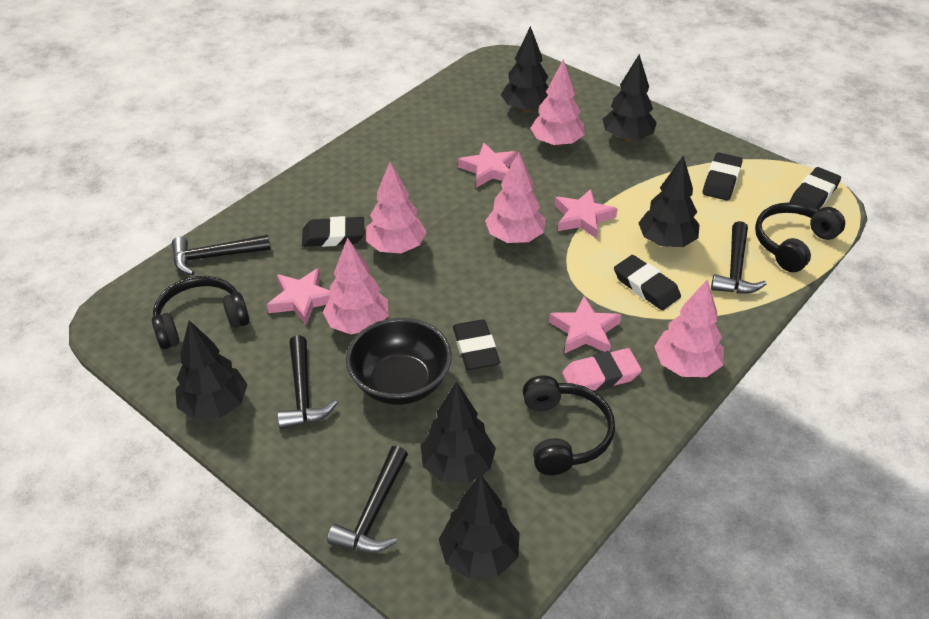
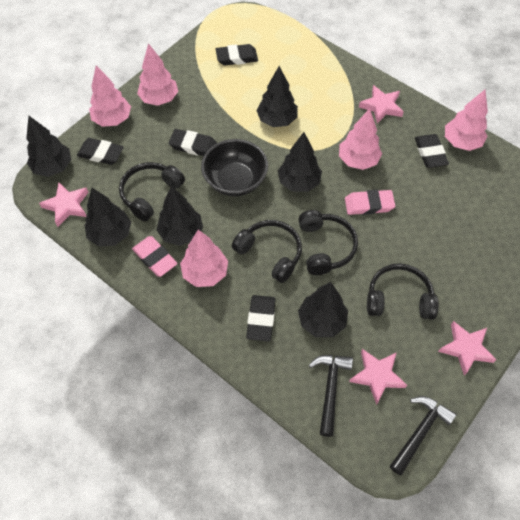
black hammer: 4 -> 2
black headphones: 3 -> 4
pink eraser: 1 -> 2

